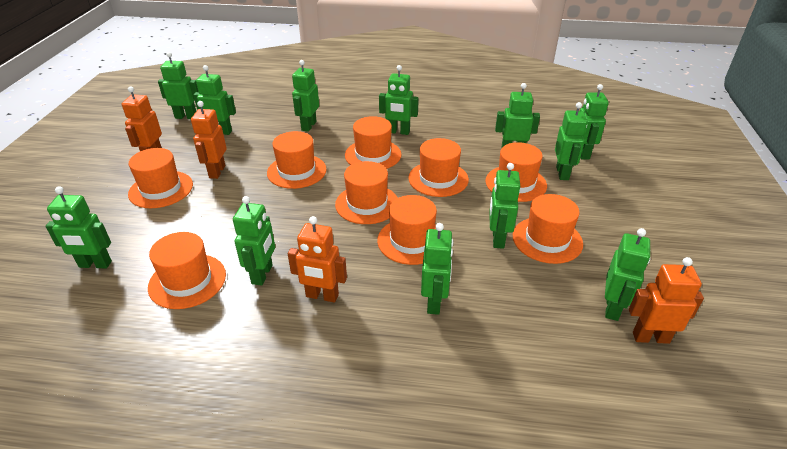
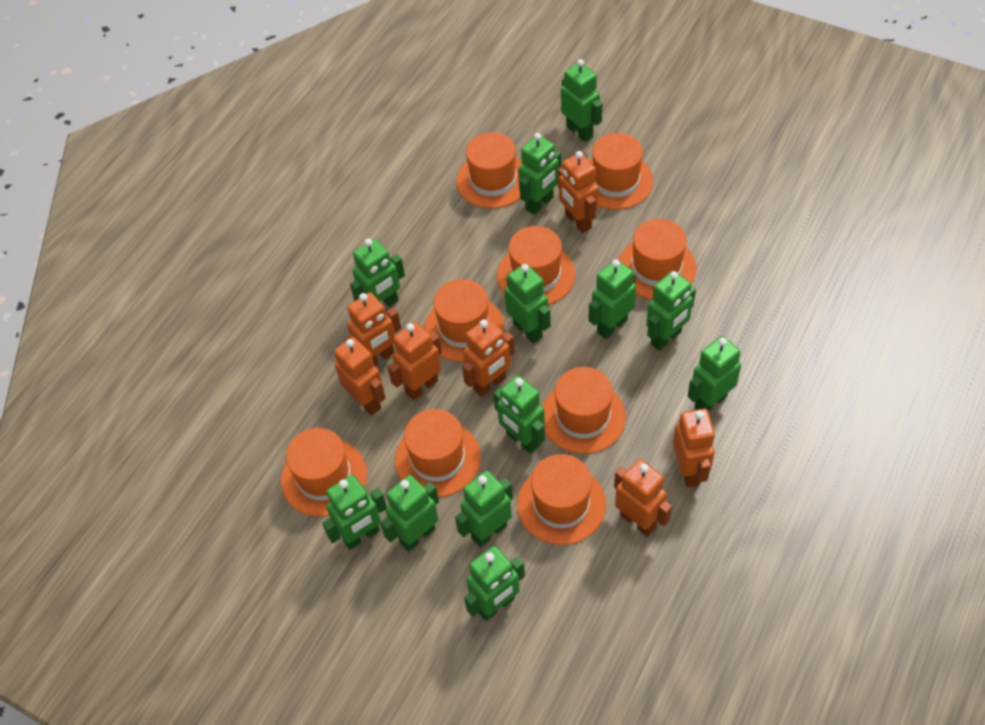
orange robot: 4 -> 7

